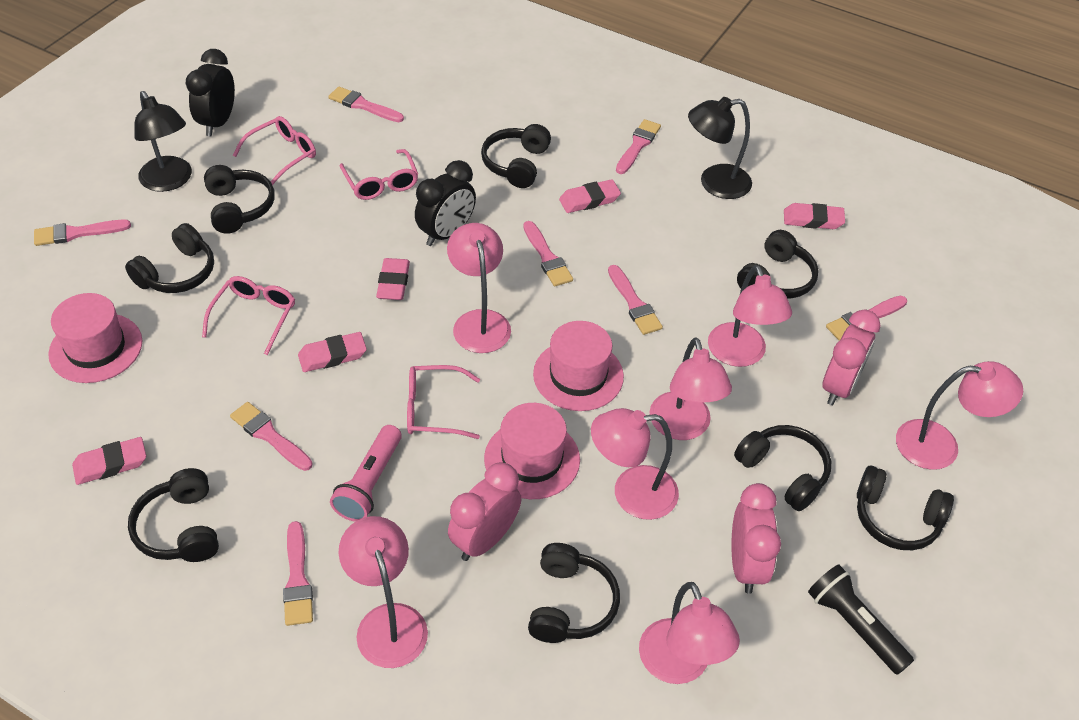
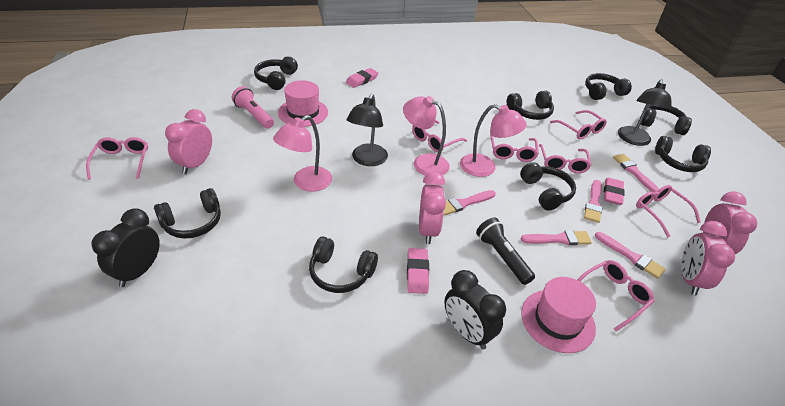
pink brush: 8 -> 5
pink clock: 3 -> 4
pink eraser: 5 -> 3
pink glasses: 4 -> 7
pink hat: 3 -> 2
pink lamp: 7 -> 3

